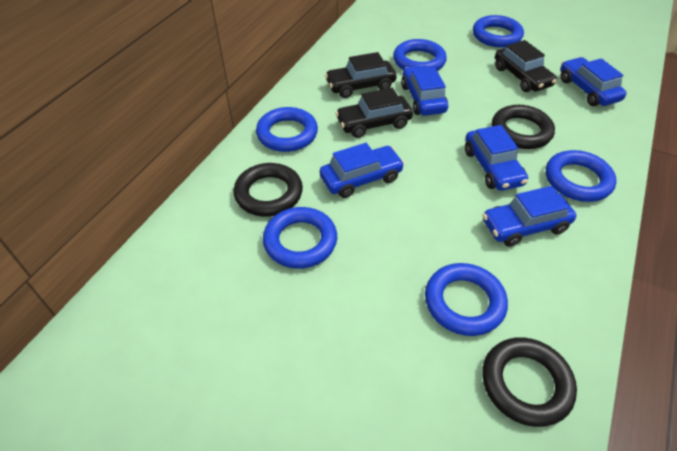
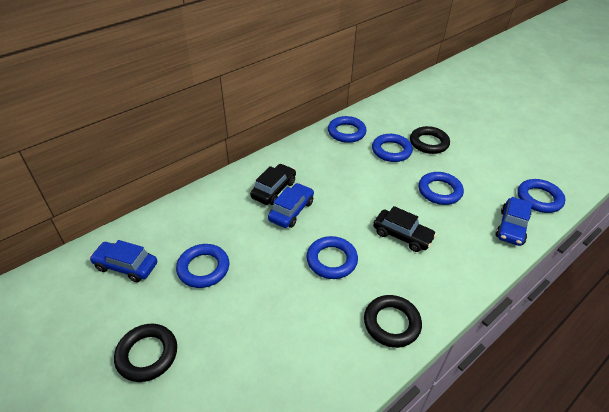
black car: 3 -> 2
blue car: 5 -> 3

